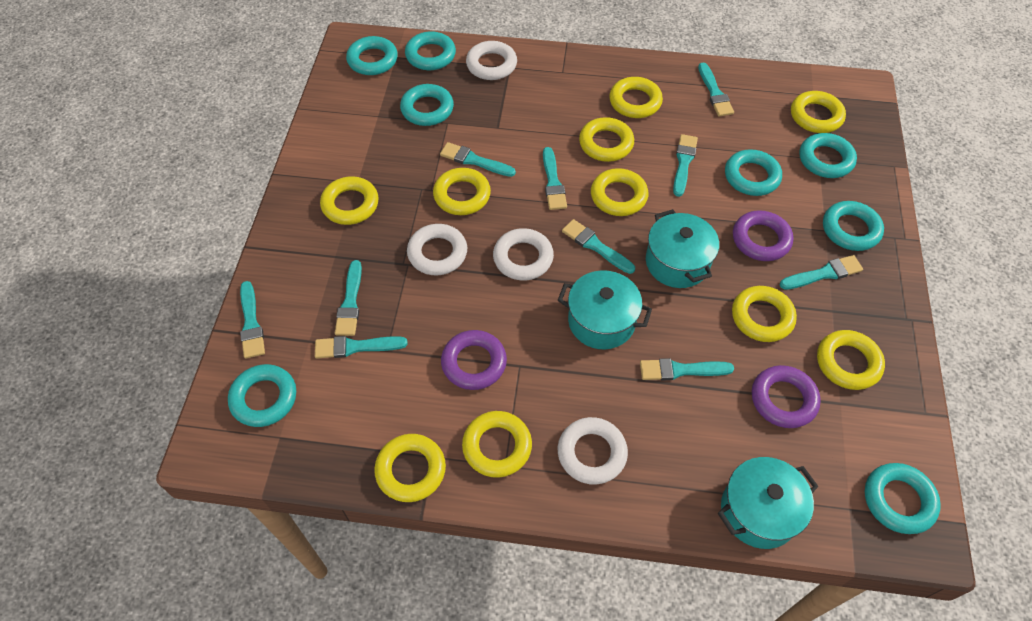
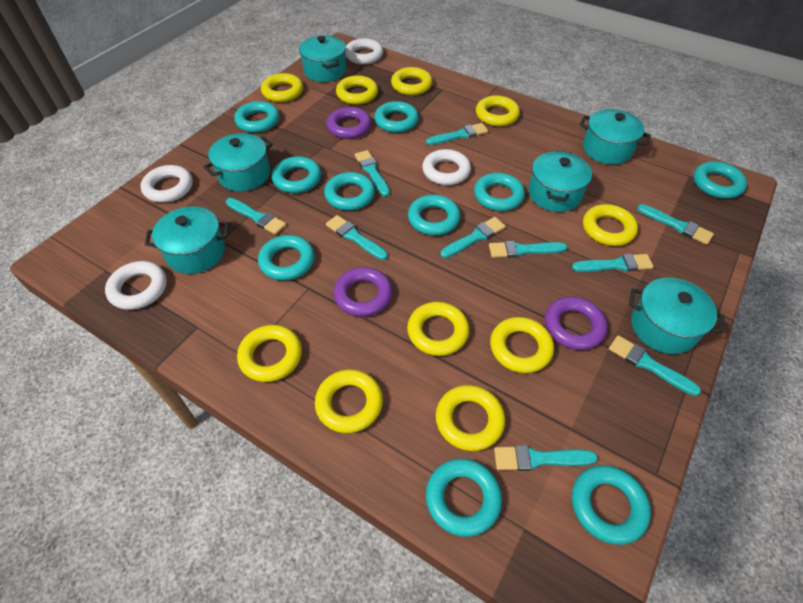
turquoise pot: 3 -> 6
turquoise ring: 8 -> 10

